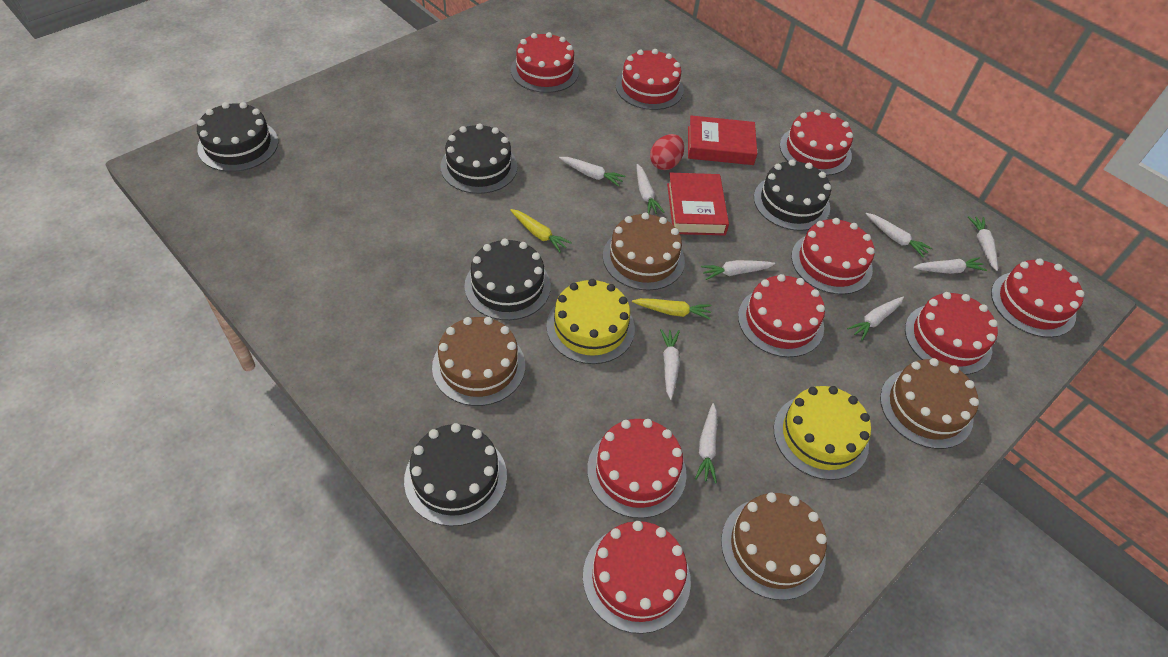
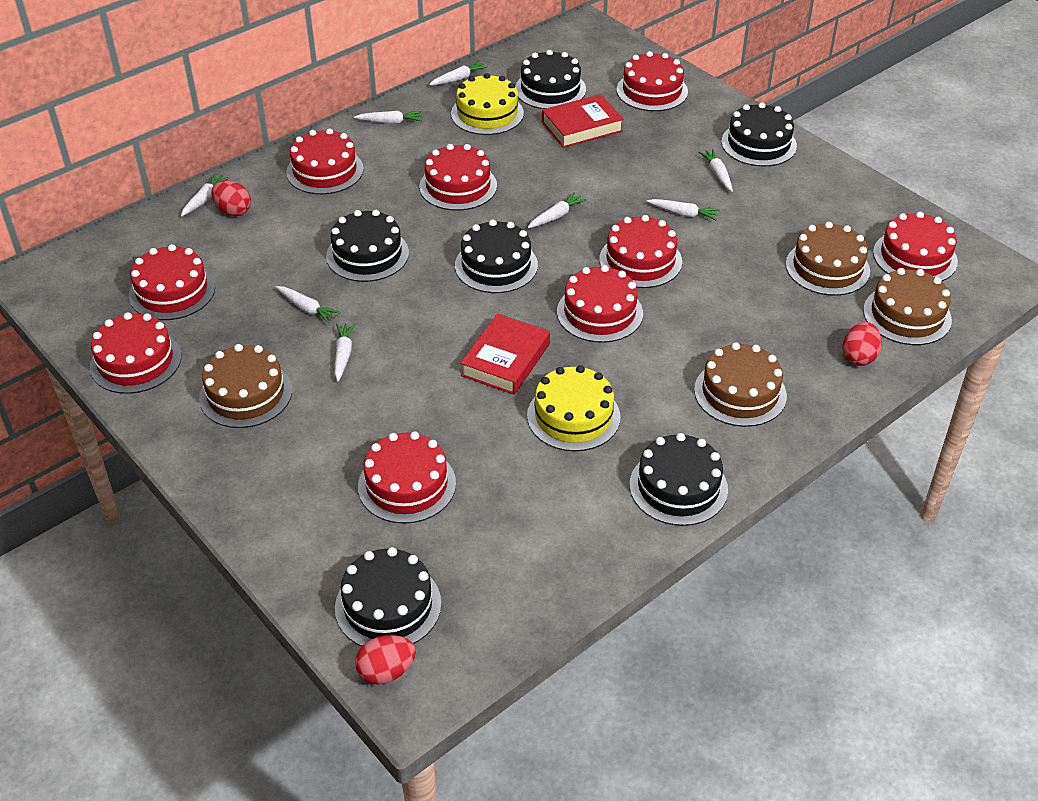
black cake: 5 -> 6
red egg: 1 -> 3
white carrot: 9 -> 8
yellow carrot: 2 -> 0

